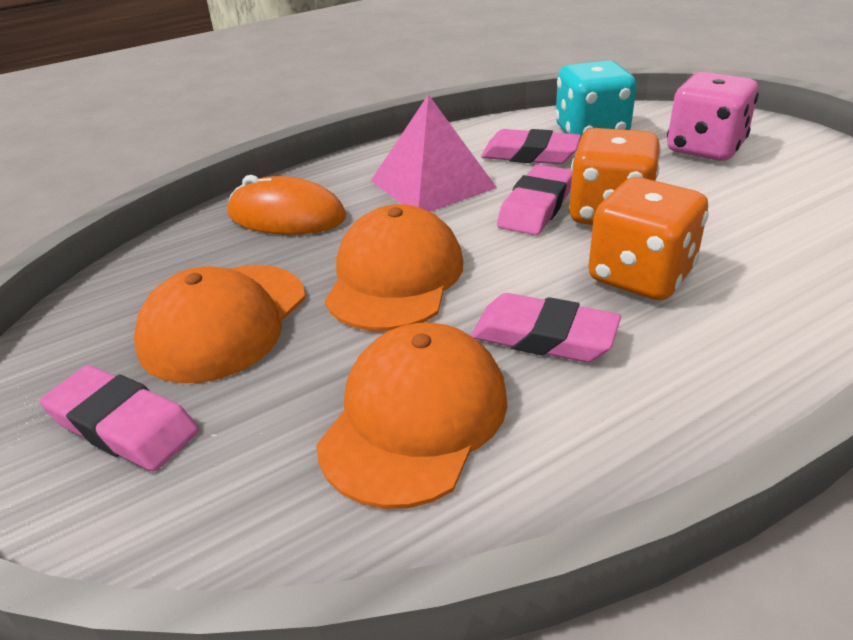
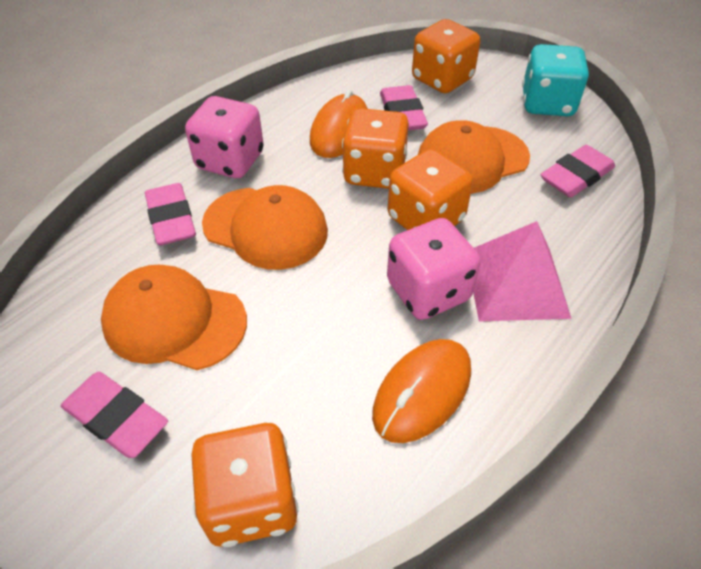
orange dice: 2 -> 4
orange mouse: 1 -> 2
pink dice: 1 -> 2

